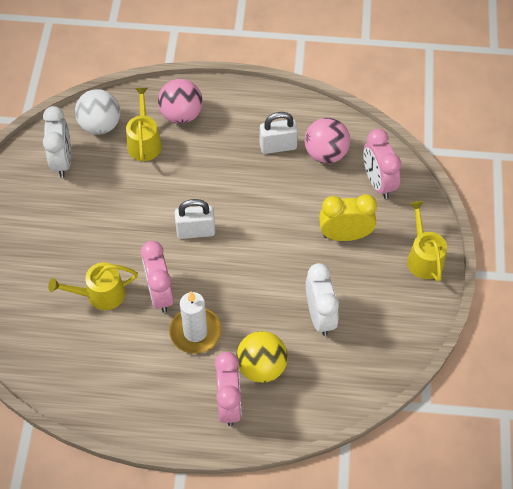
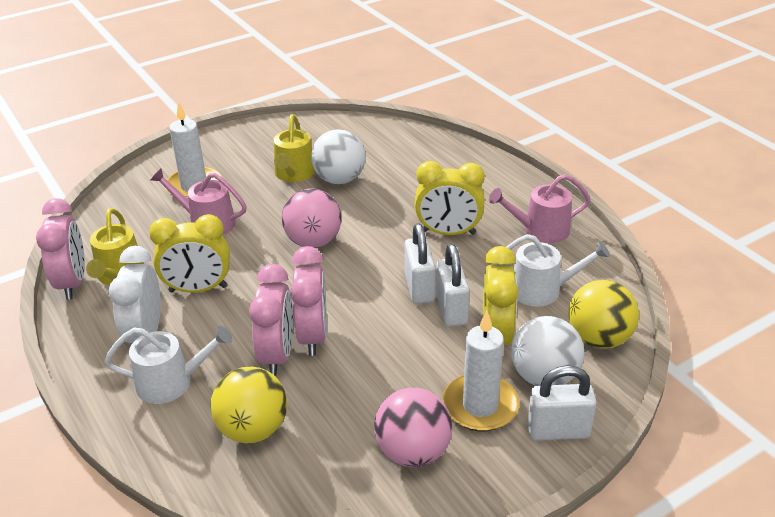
pink watering can: 0 -> 2
white ball: 1 -> 2
white candle: 1 -> 2
white clock: 2 -> 1
white padlock: 2 -> 3
white watering can: 0 -> 2
yellow ball: 1 -> 2
yellow clock: 1 -> 3
yellow watering can: 3 -> 2

